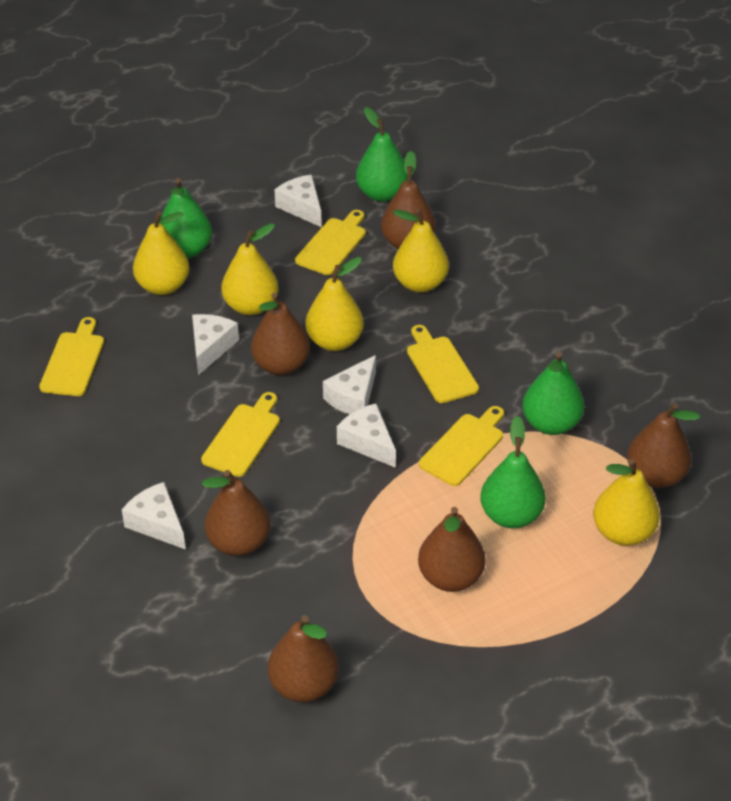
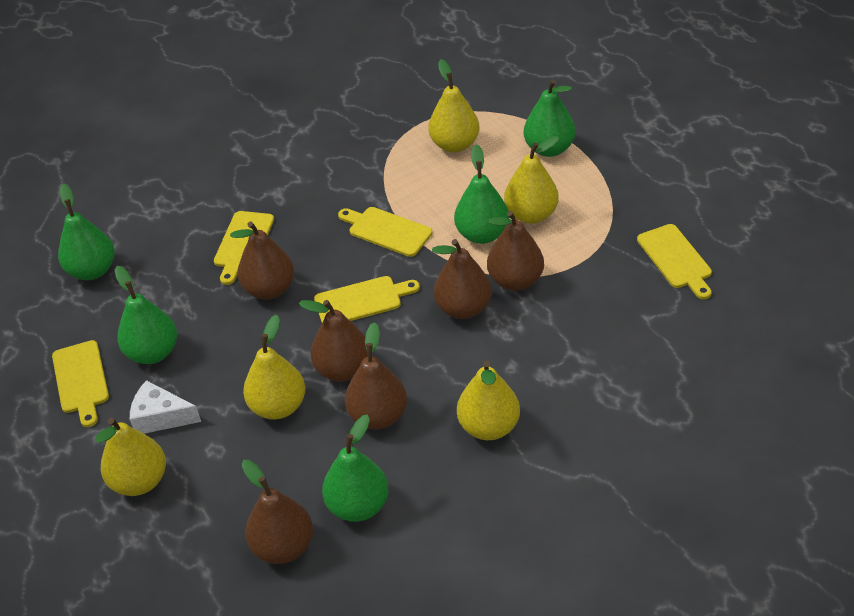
green pear: 4 -> 5
white cheese: 5 -> 1

